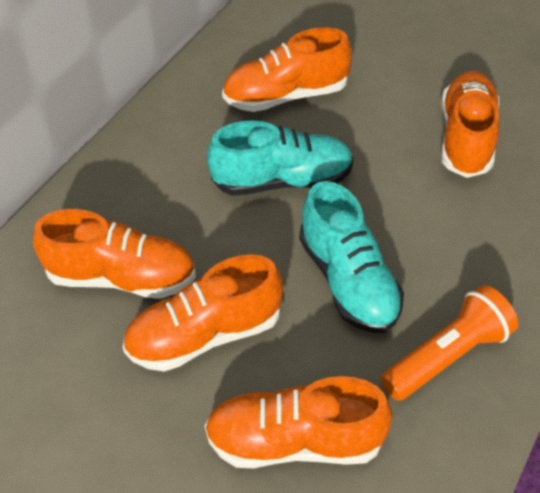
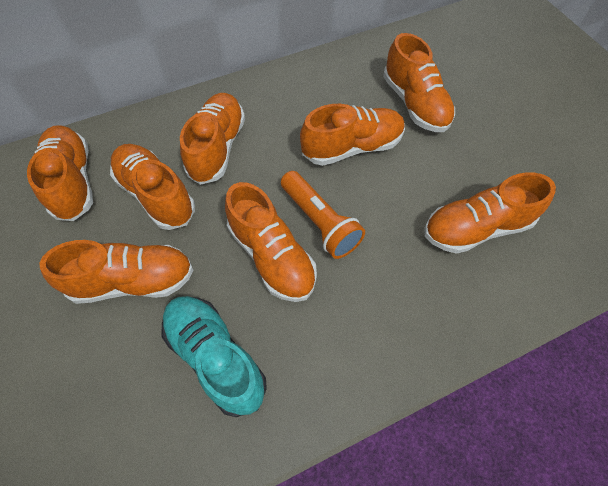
orange shoe: 5 -> 8
turquoise shoe: 2 -> 1

